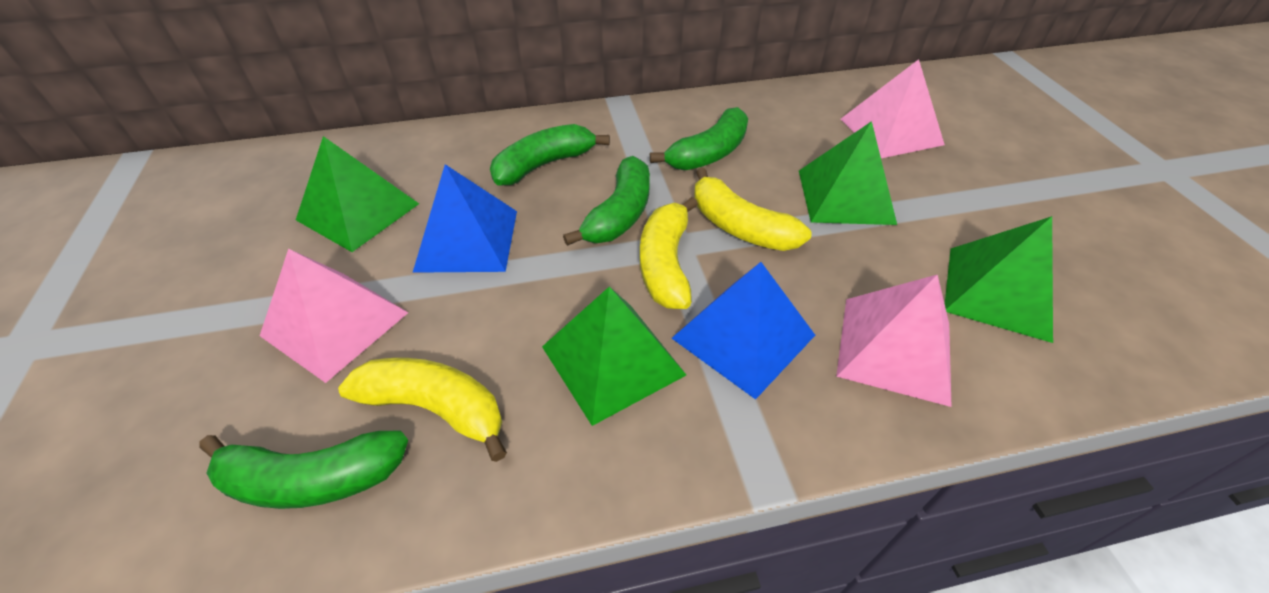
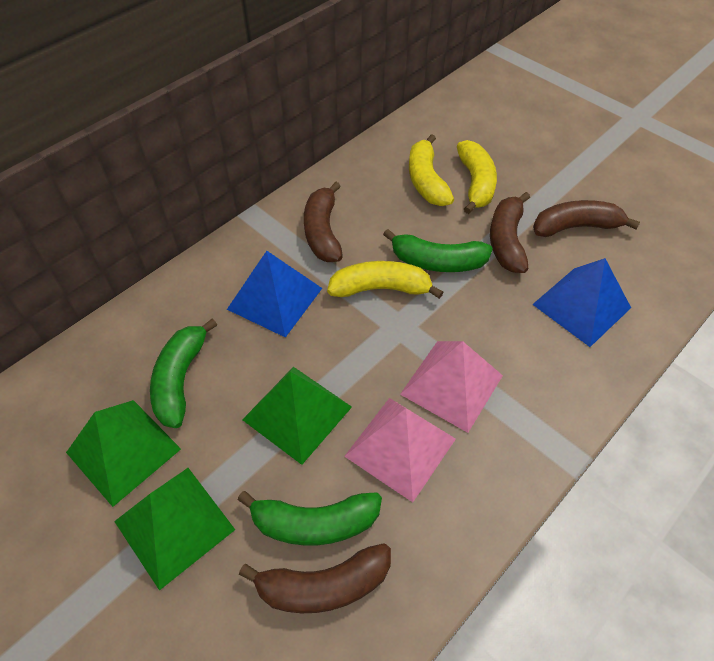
brown banana: 0 -> 4
green banana: 4 -> 3
green pyramid: 4 -> 3
pink pyramid: 3 -> 2

